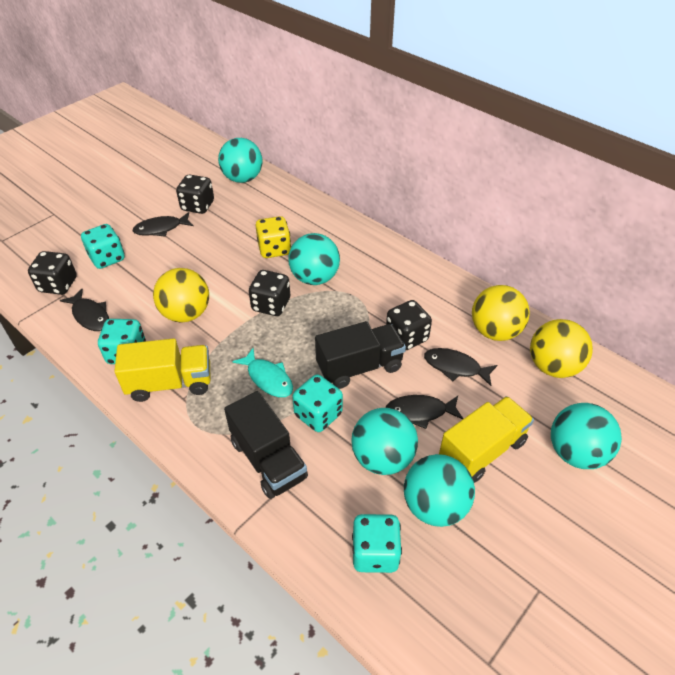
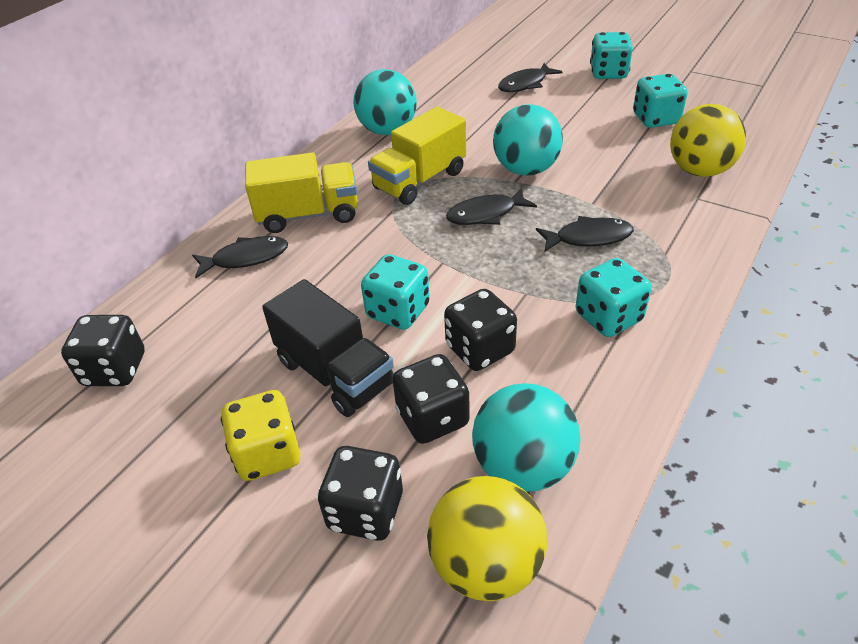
black truck: 2 -> 1
turquoise ball: 5 -> 3
turquoise fish: 1 -> 0
yellow ball: 3 -> 2

